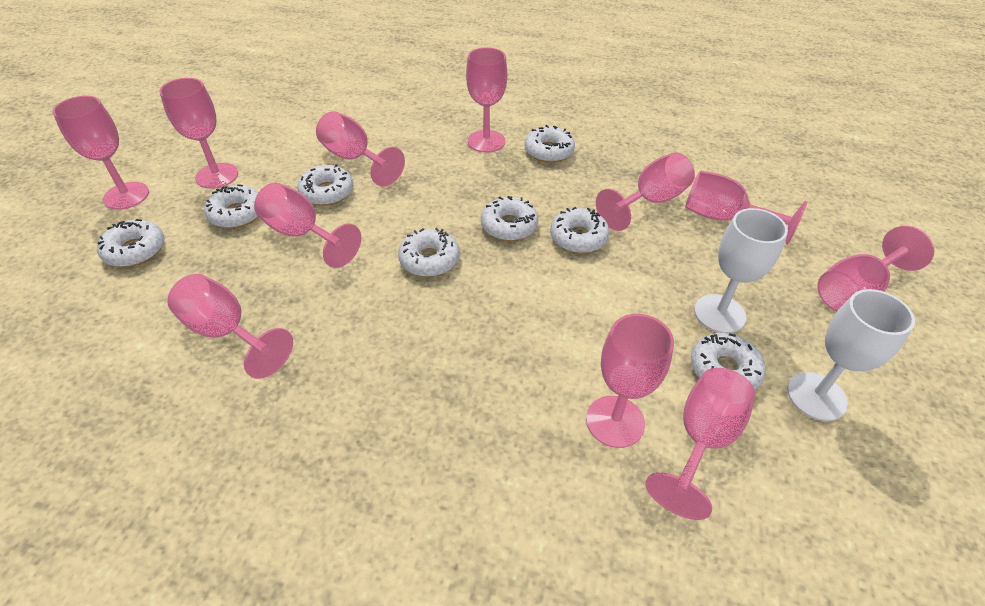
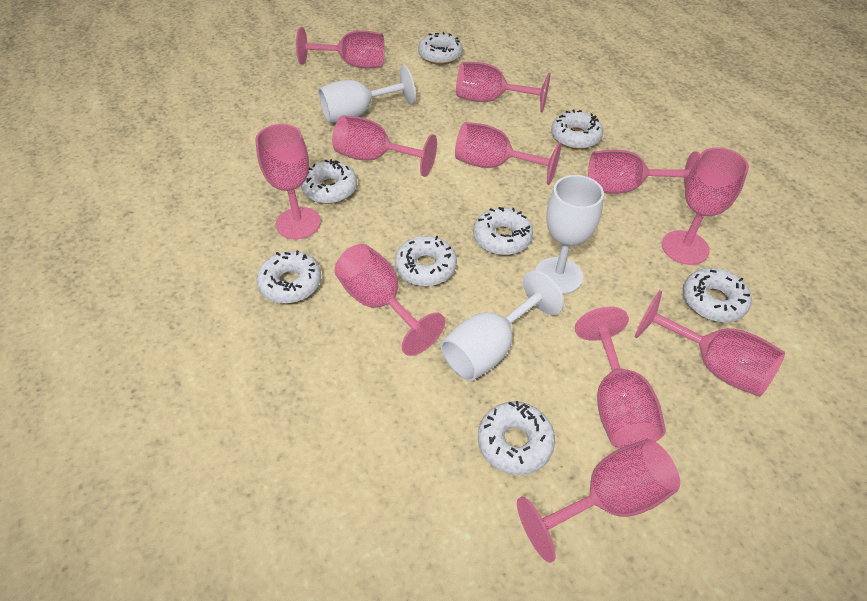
white goblet: 2 -> 3

